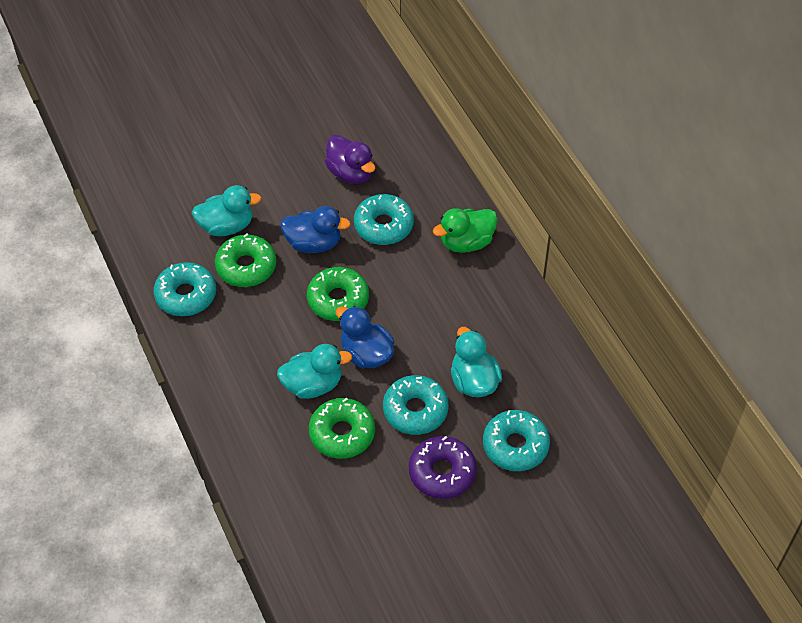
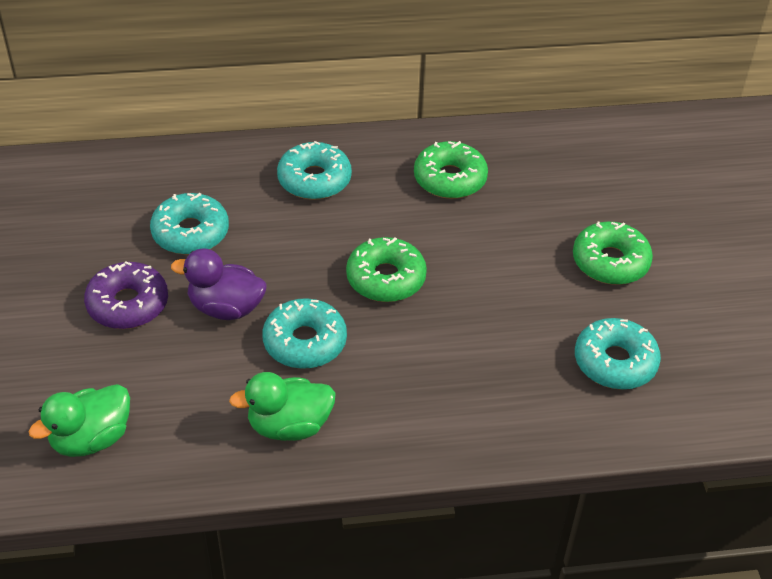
blue duck: 2 -> 0
green duck: 1 -> 2
turquoise duck: 3 -> 0

